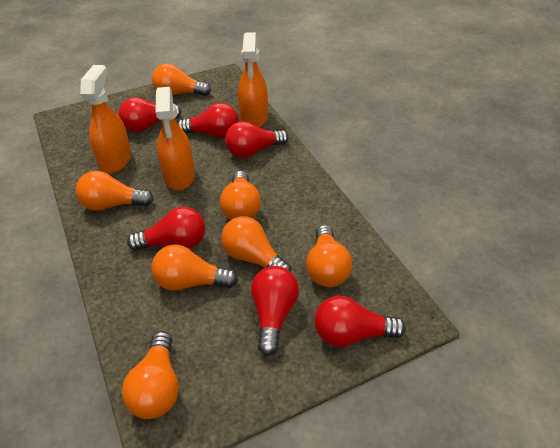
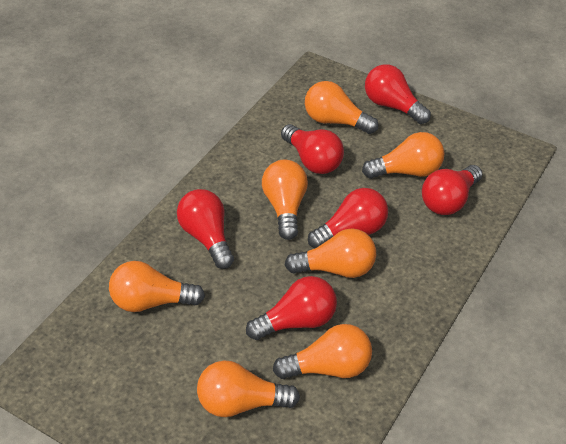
orange spray bottle: 3 -> 0

